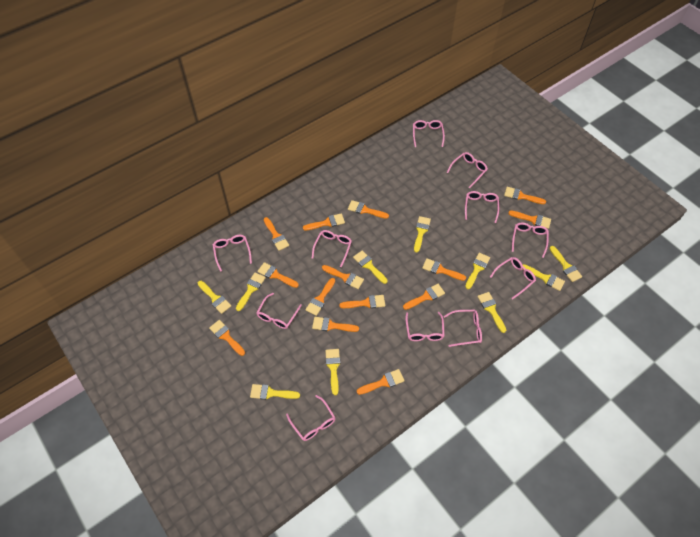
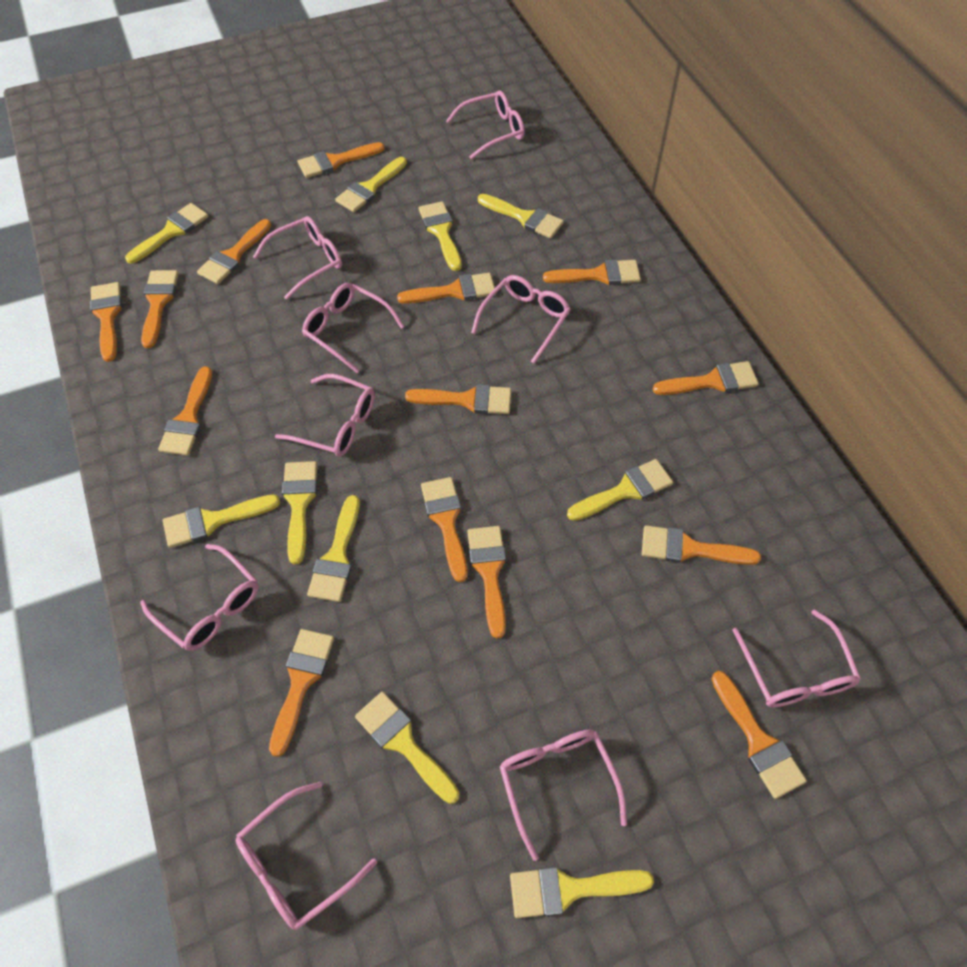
pink glasses: 11 -> 9

